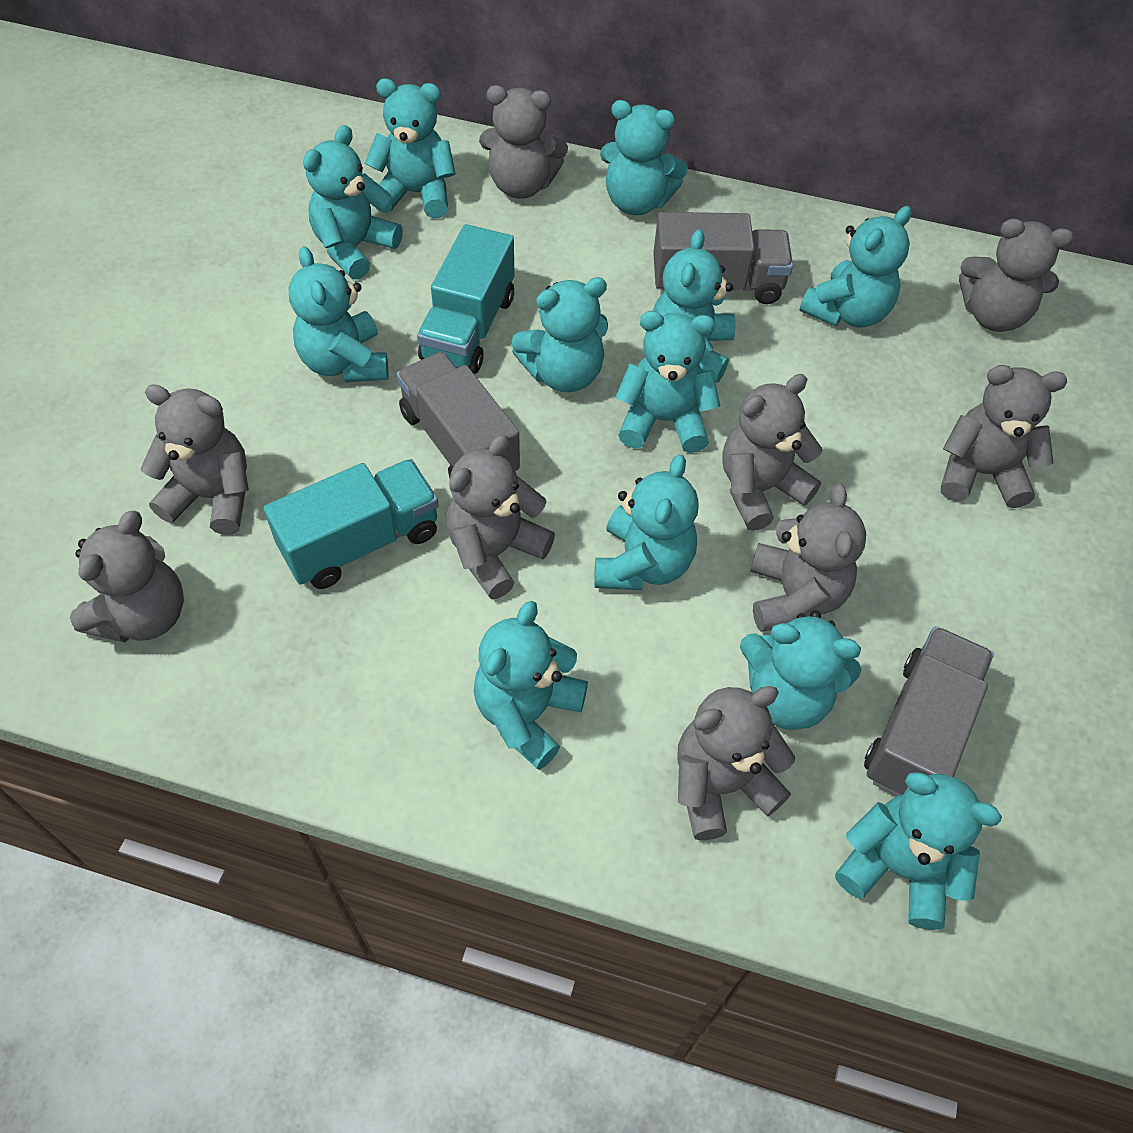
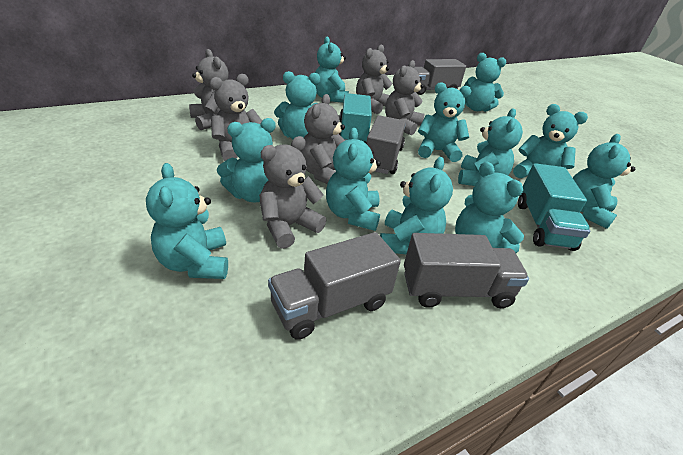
grey teddy bear: 9 -> 6
grey truck: 3 -> 4

